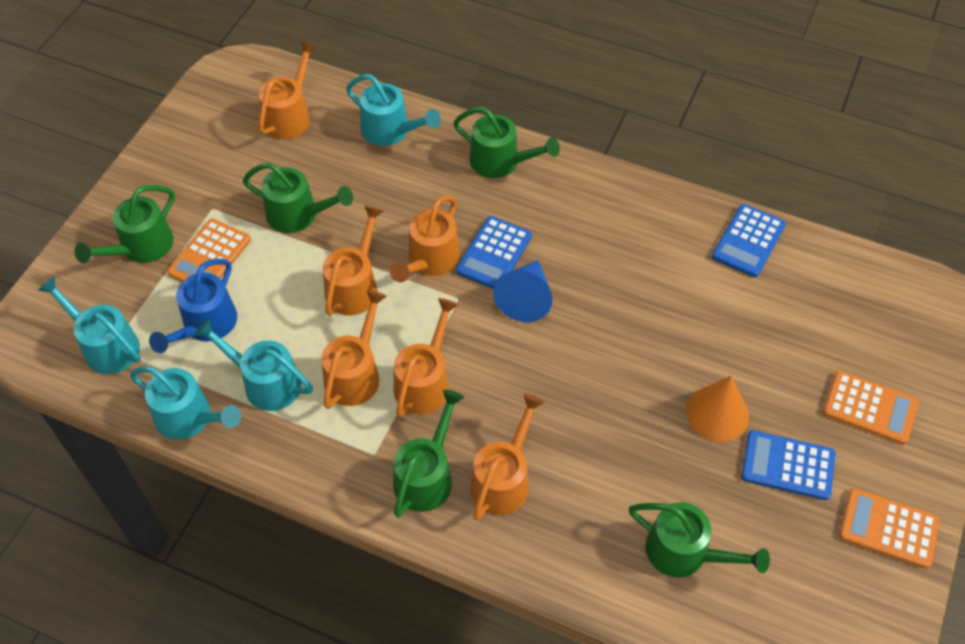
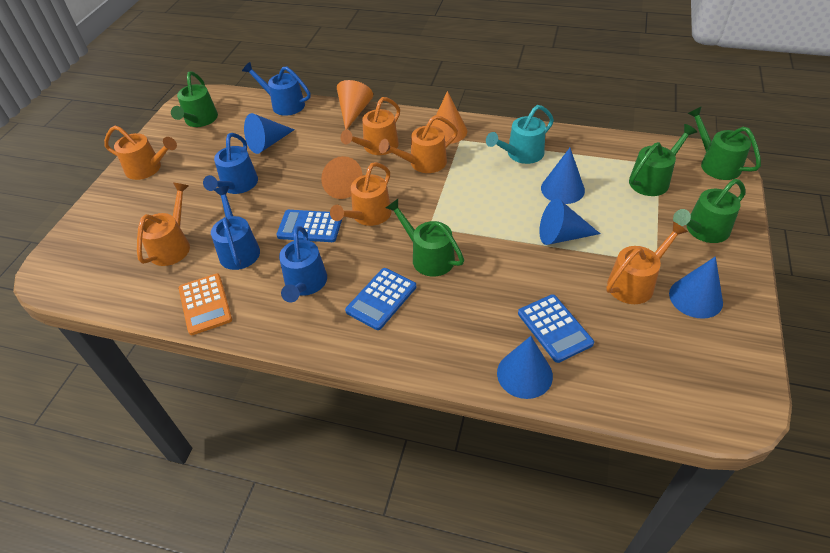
blue cone: 1 -> 5
blue watering can: 1 -> 4
orange calculator: 3 -> 1
orange cone: 1 -> 3
turquoise watering can: 4 -> 1

